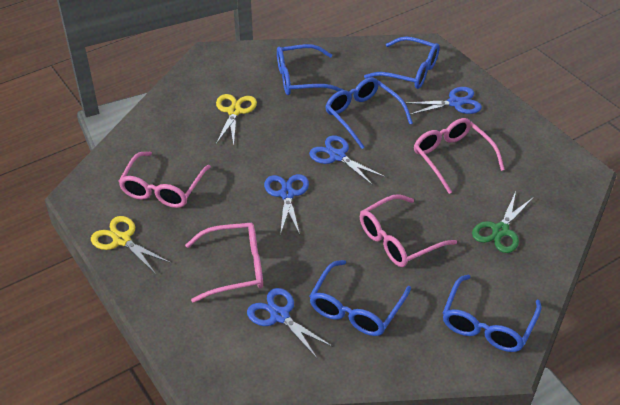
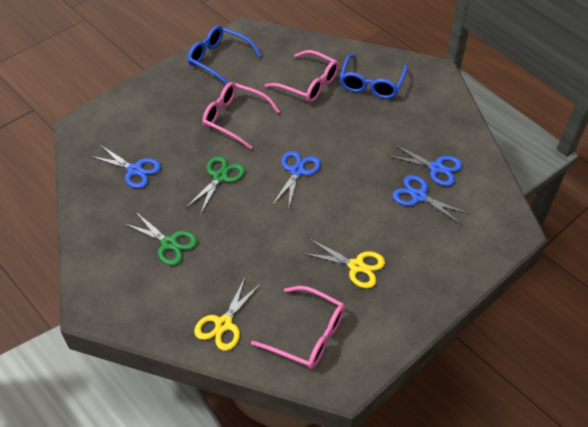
blue glasses: 5 -> 2
green scissors: 1 -> 2
pink glasses: 4 -> 3

